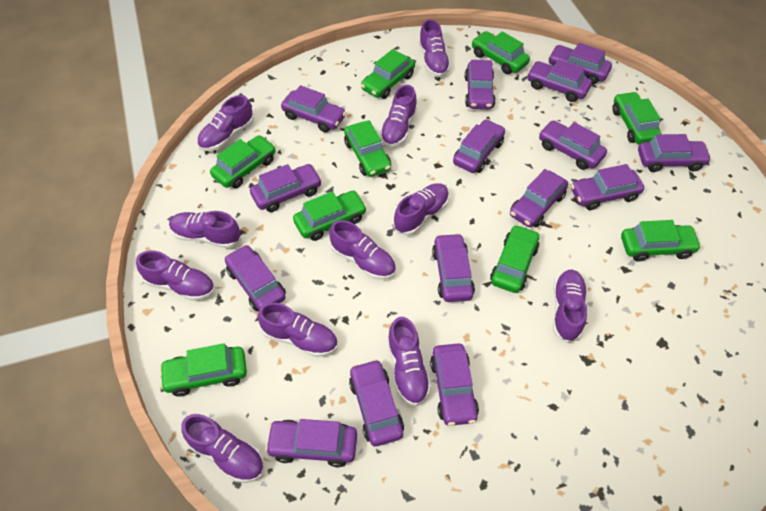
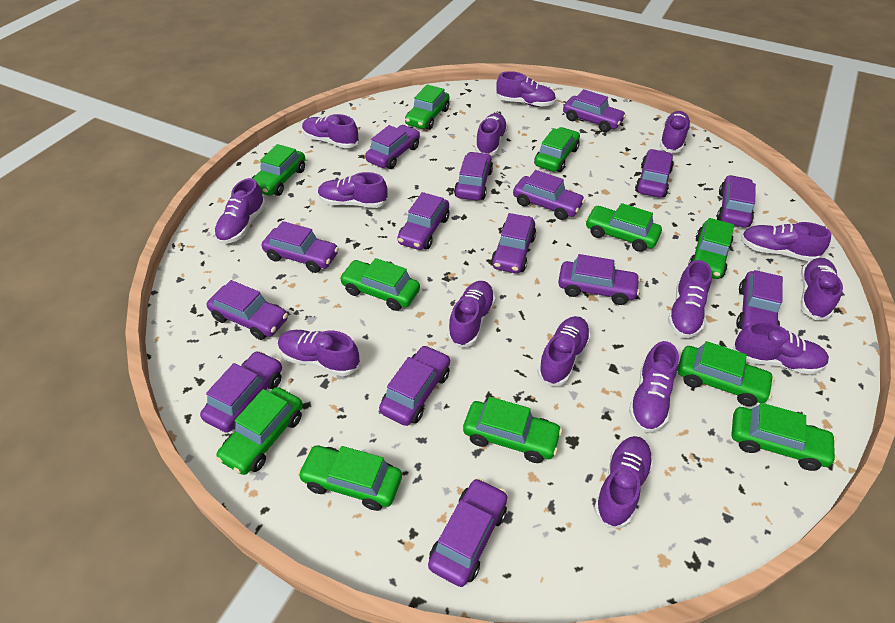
green car: 9 -> 11
purple shoe: 11 -> 15

